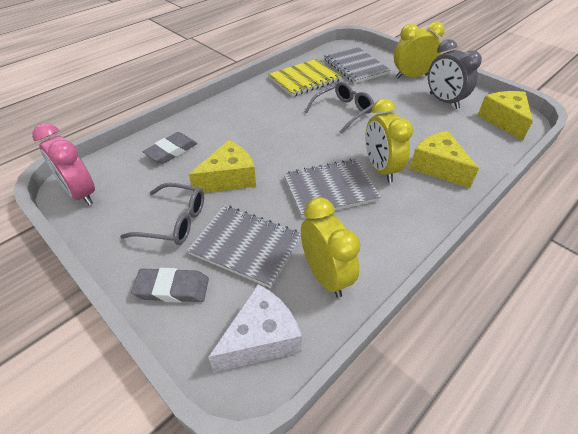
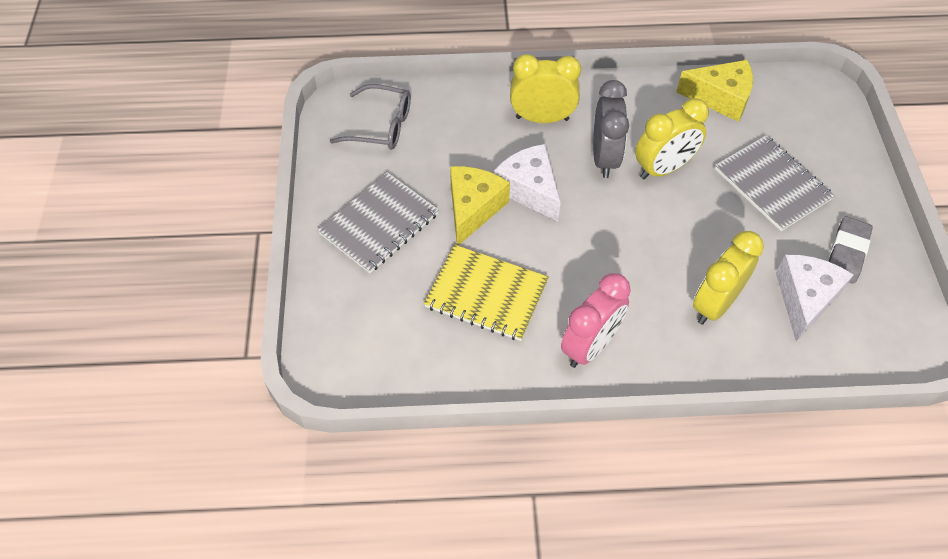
grey eraser: 2 -> 1
grey glasses: 2 -> 1
grey notebook: 3 -> 2
white cheese: 1 -> 2
yellow cheese: 3 -> 2

